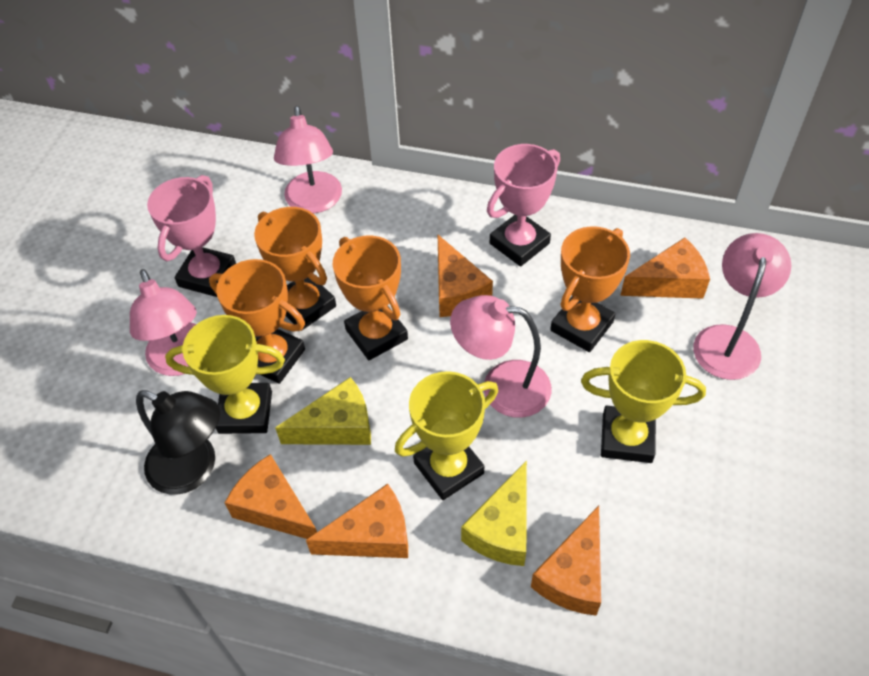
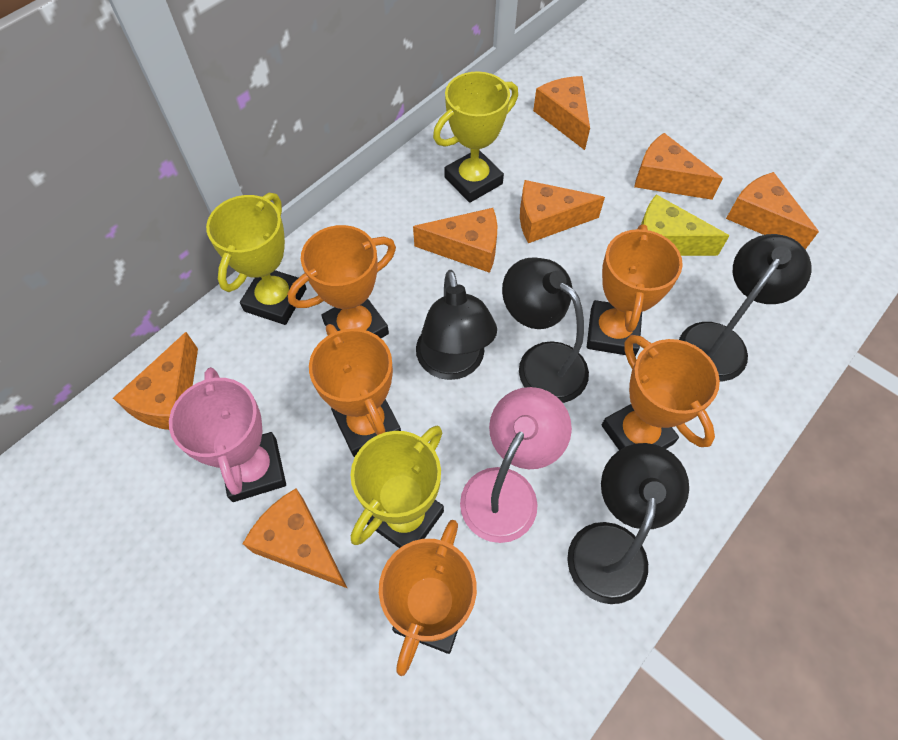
black lamp: 1 -> 4
orange cheese: 5 -> 7
orange trophy: 4 -> 5
pink lamp: 4 -> 1
pink trophy: 2 -> 1
yellow cheese: 2 -> 1

